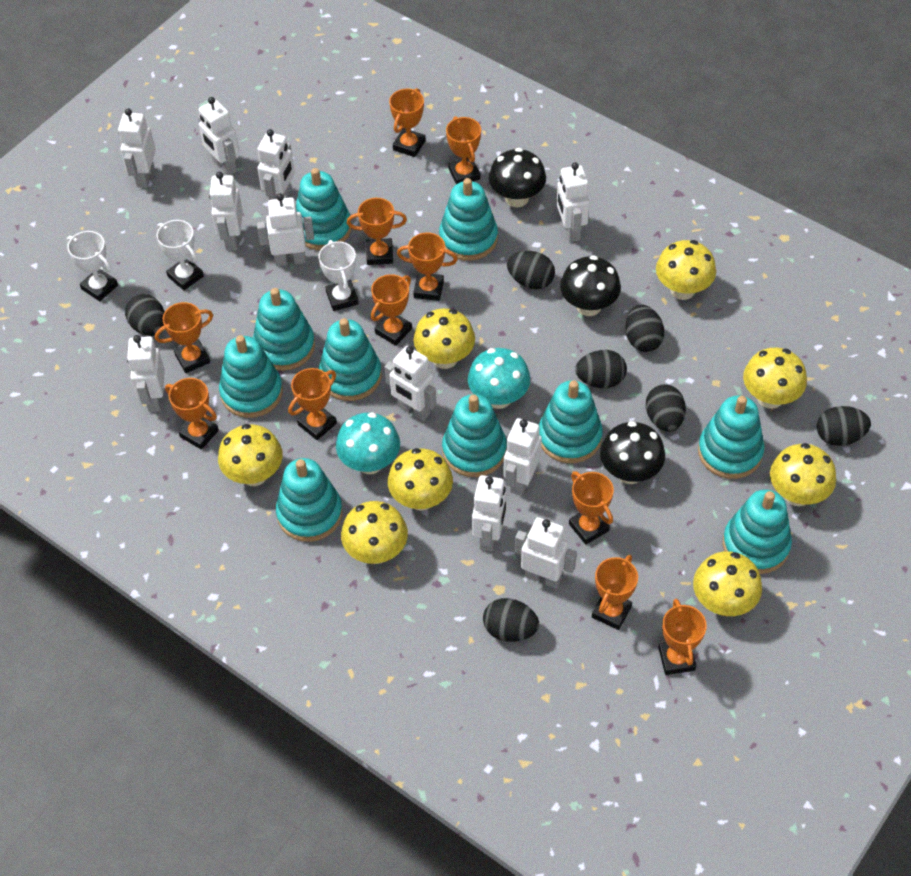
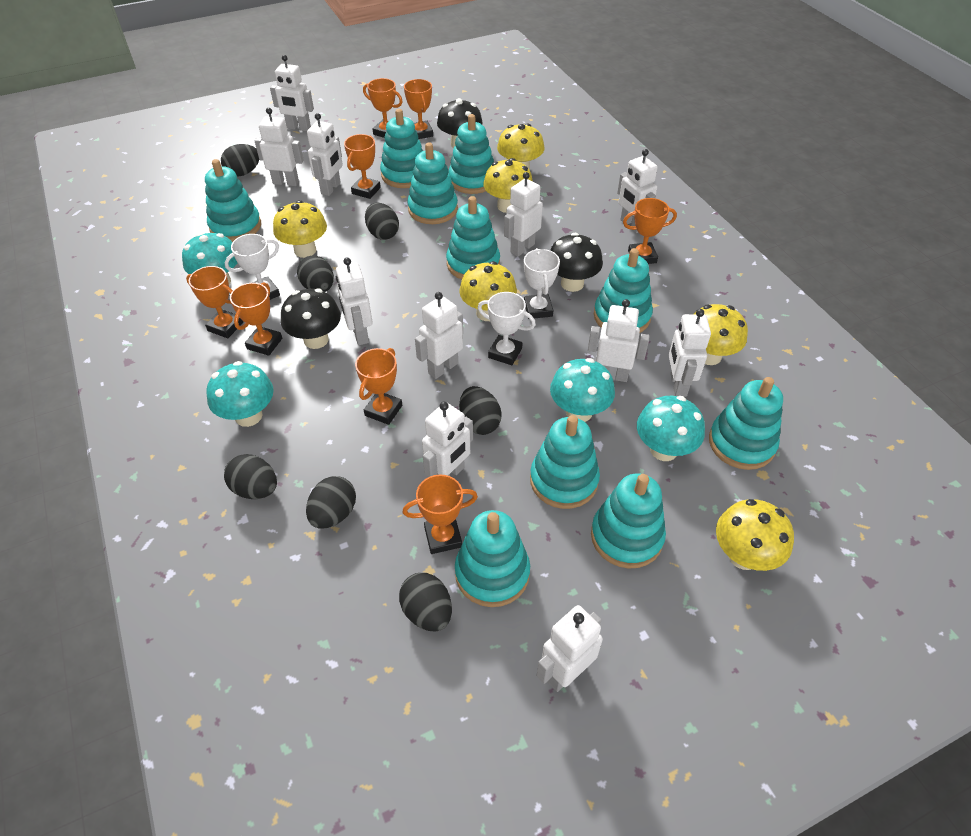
orange trophy: 11 -> 8
turquoise mushroom: 2 -> 4
yellow mushroom: 8 -> 6

